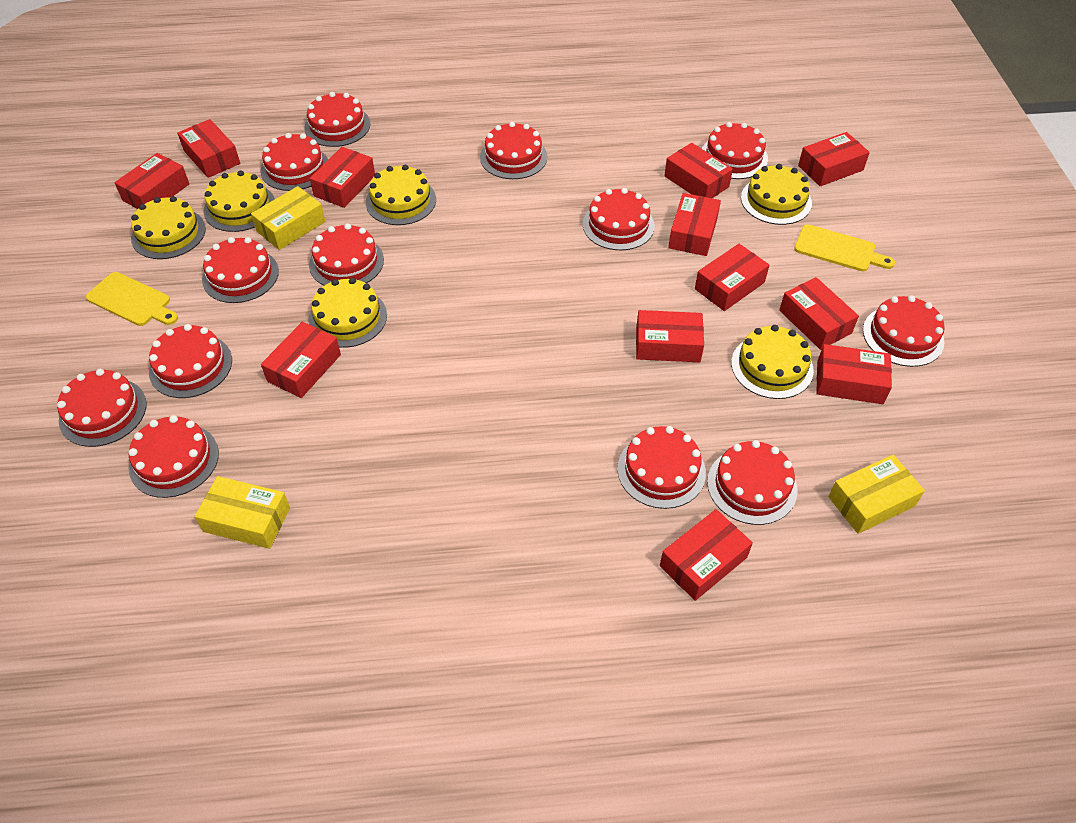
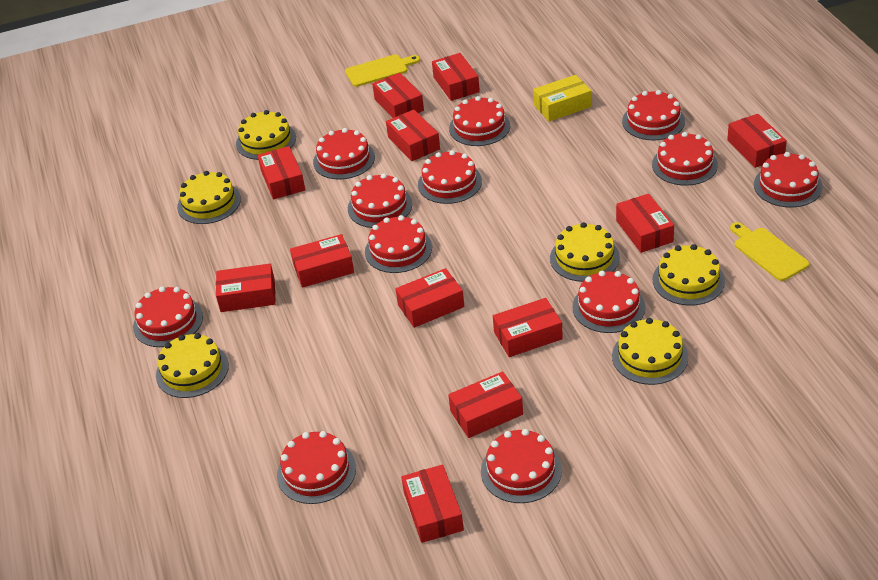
red cake: 13 -> 12
yellow box: 3 -> 1

